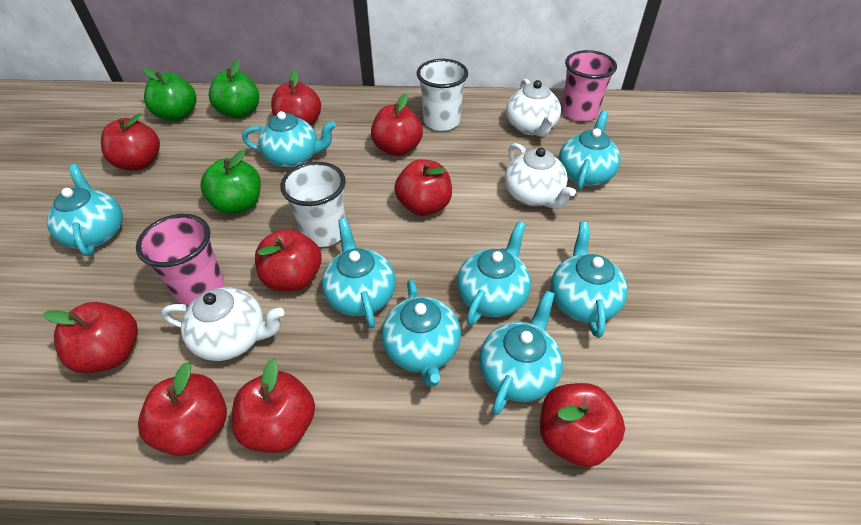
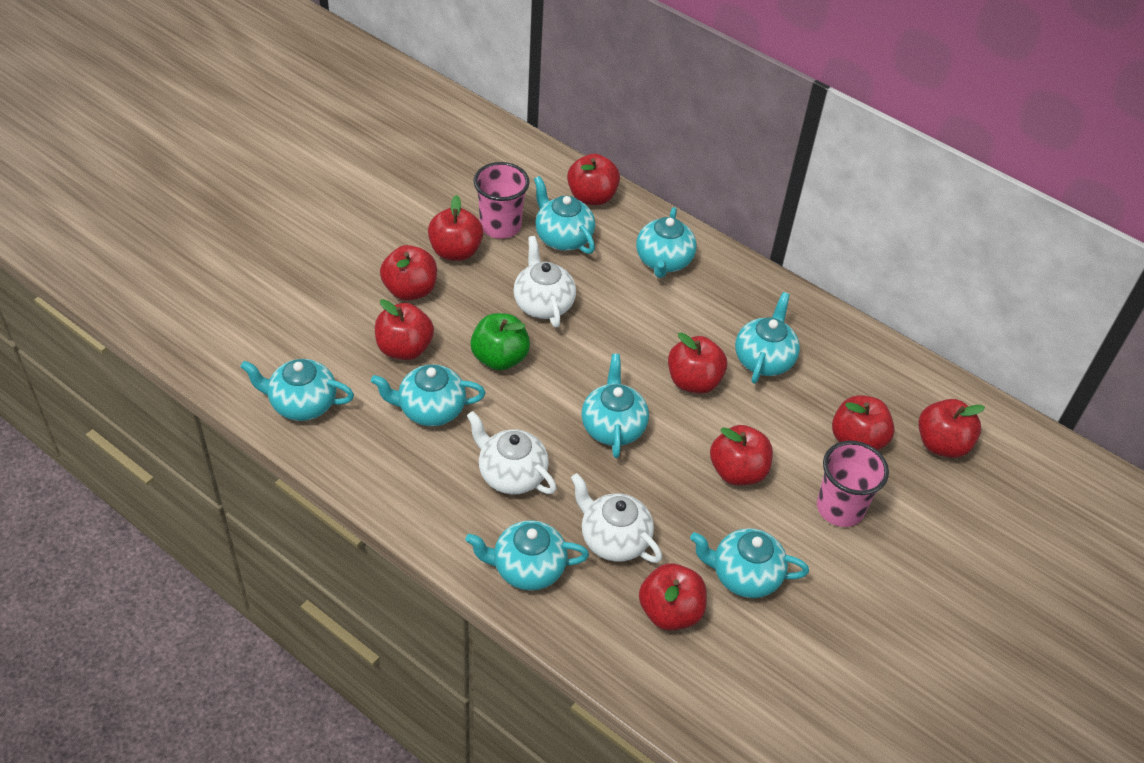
green apple: 3 -> 1
white cup: 2 -> 0

